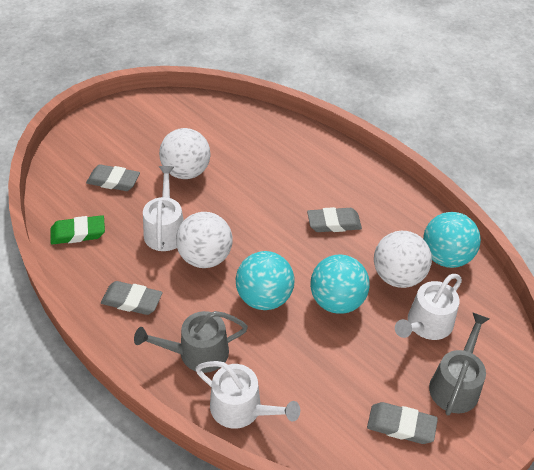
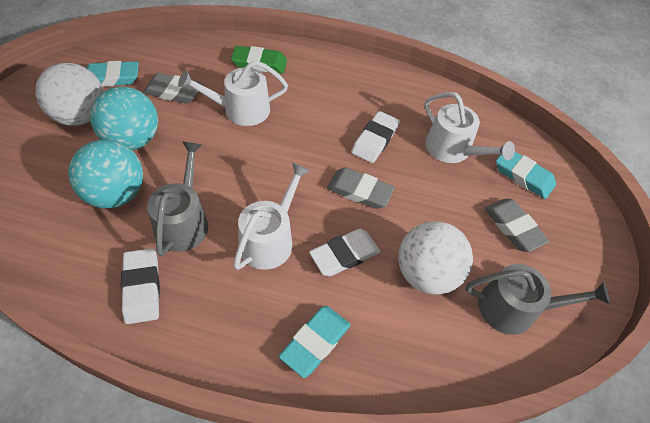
grey eraser: 4 -> 3
turquoise ball: 3 -> 2
turquoise eraser: 0 -> 3
white ball: 3 -> 2
white eraser: 0 -> 3

